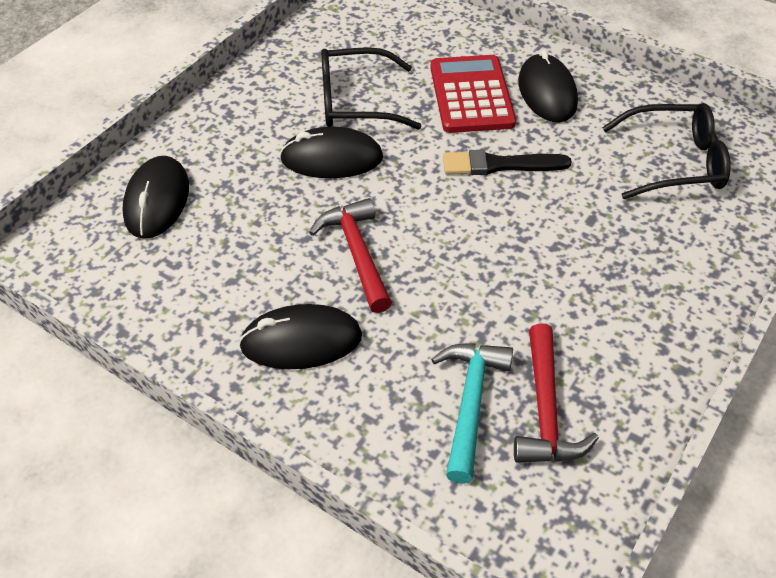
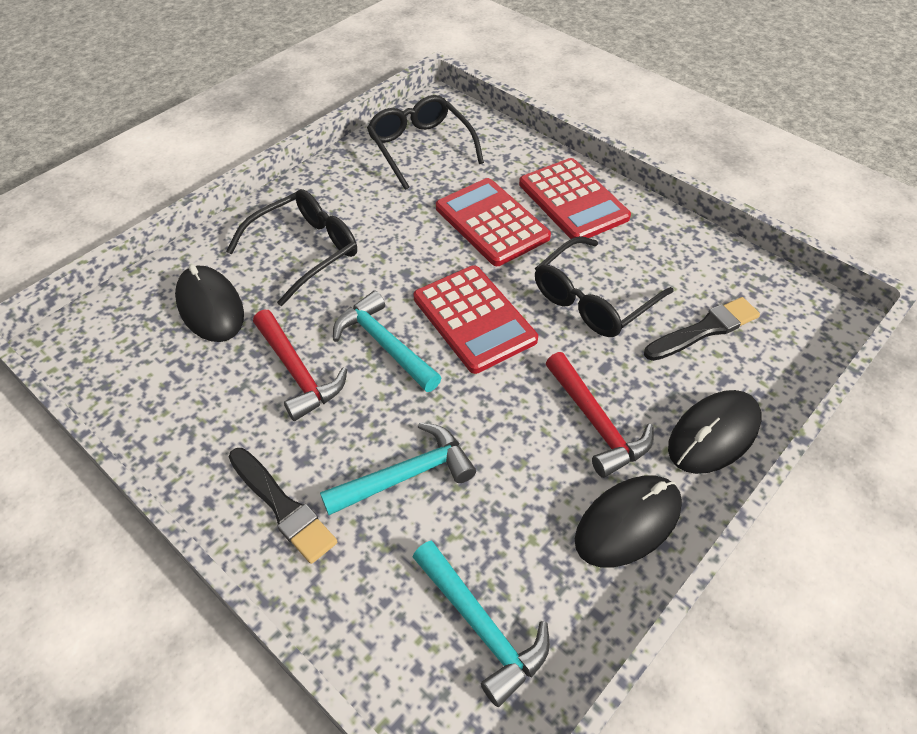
black brush: 1 -> 2
black glasses: 2 -> 3
black mouse: 4 -> 3
red calculator: 1 -> 3
turquoise hammer: 1 -> 3

